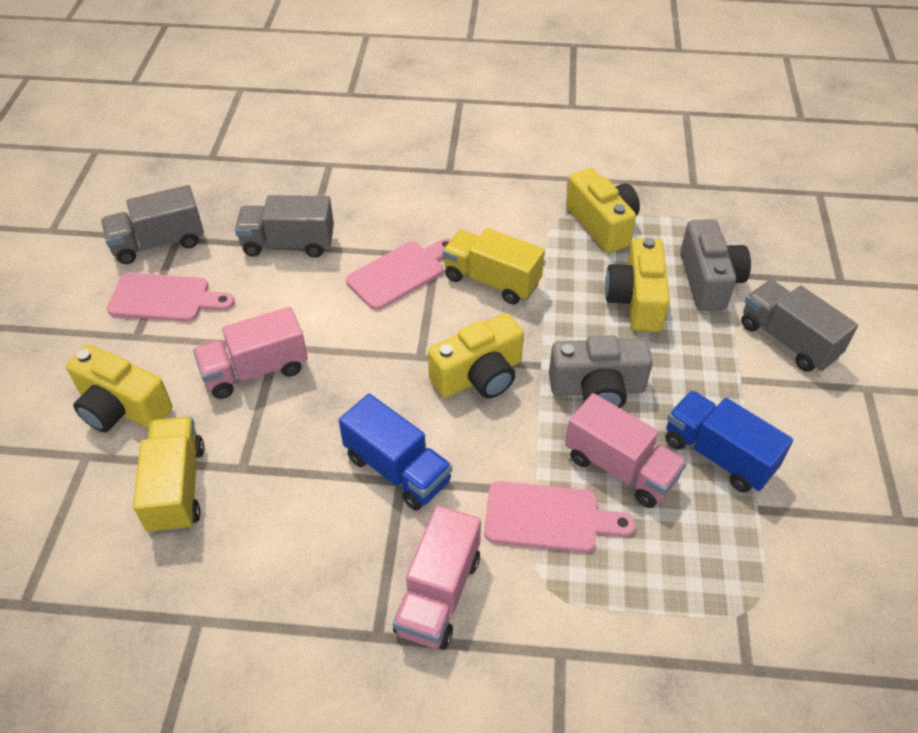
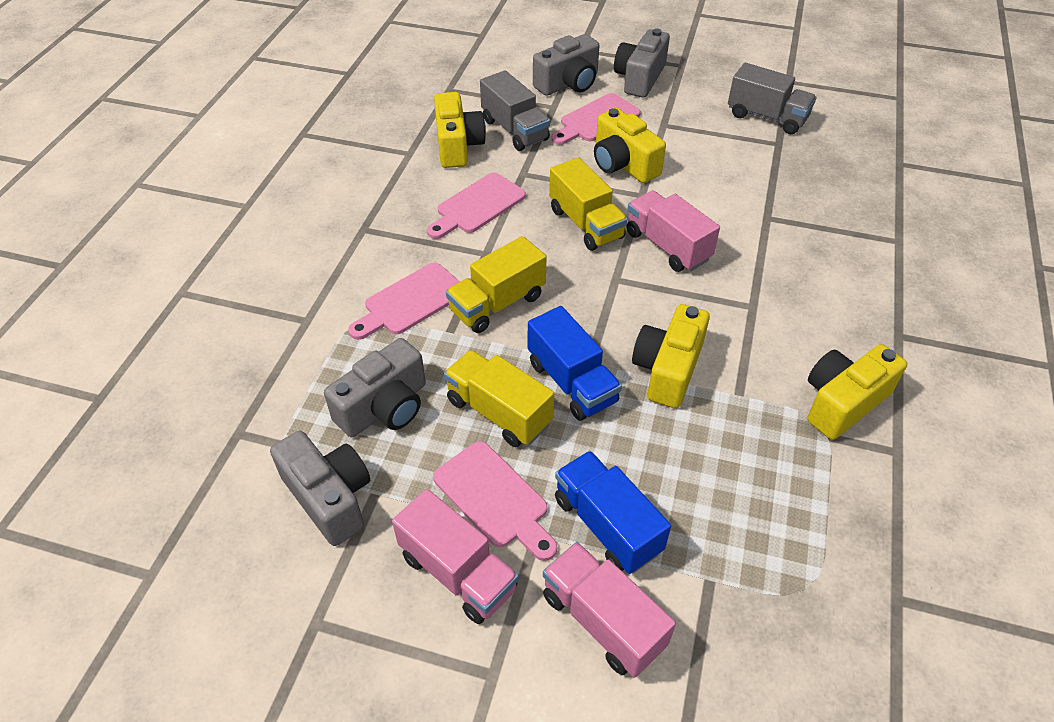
grey camera: 2 -> 4
grey truck: 3 -> 2
pink cutting board: 3 -> 4
yellow truck: 2 -> 3

